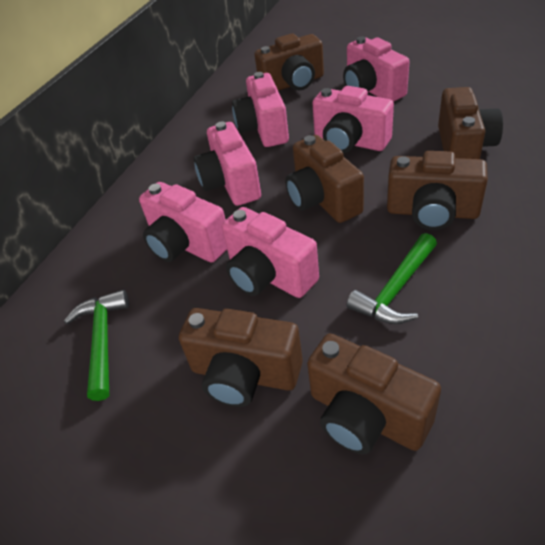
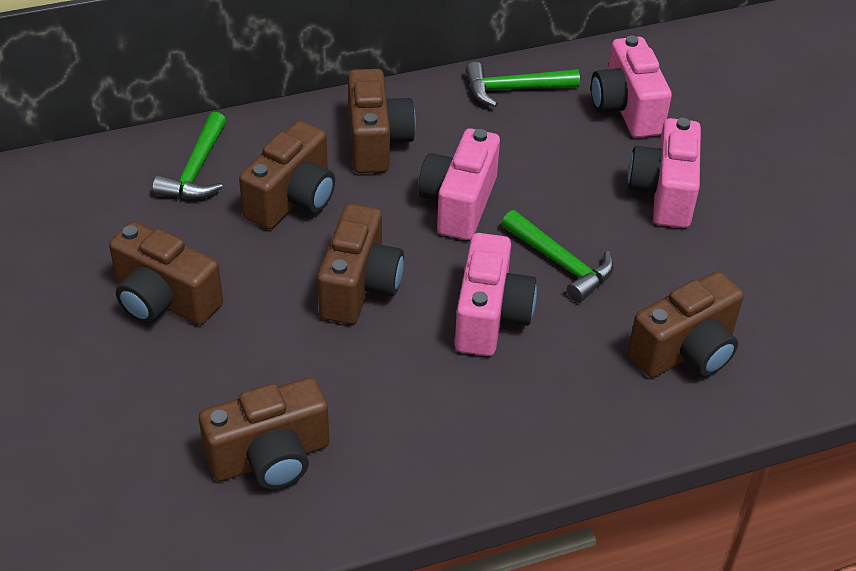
green hammer: 2 -> 3
pink camera: 6 -> 4

